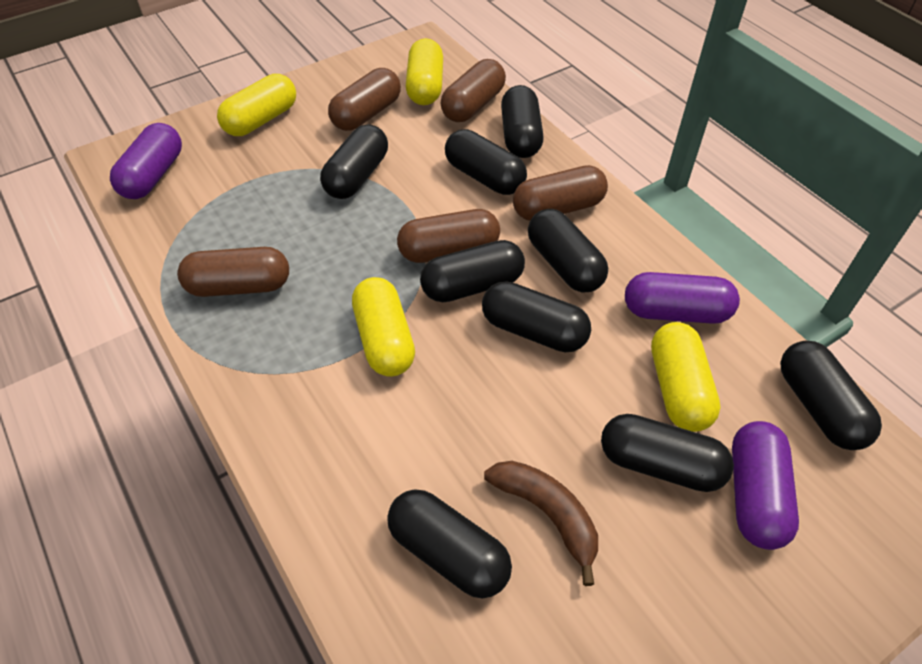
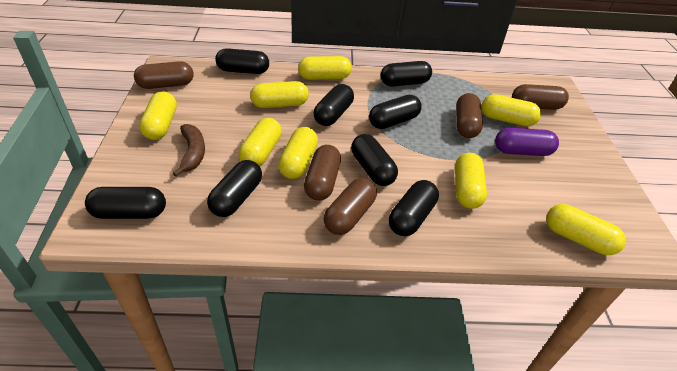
black capsule: 9 -> 8
purple capsule: 3 -> 1
yellow capsule: 4 -> 8

